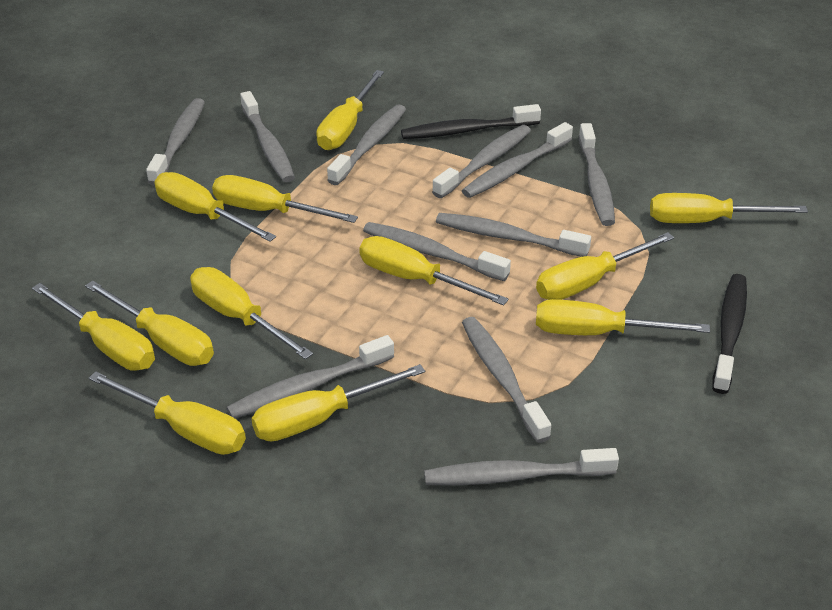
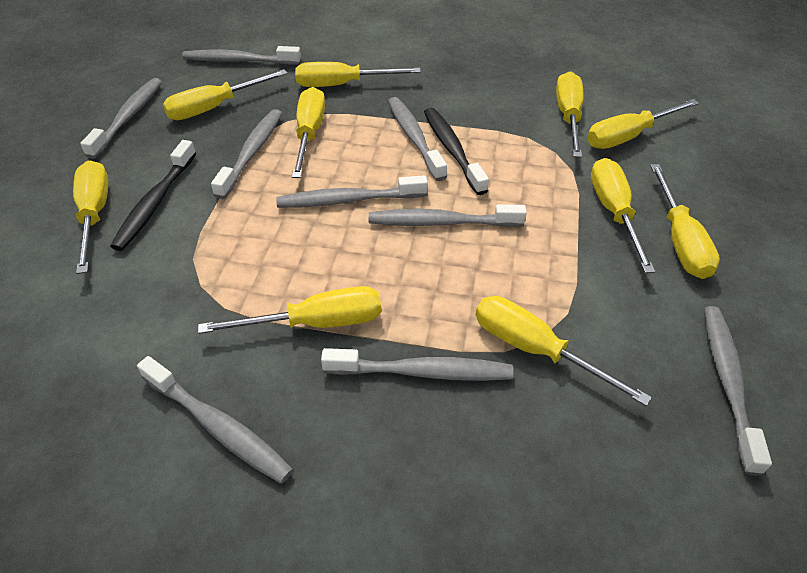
grey toothbrush: 11 -> 9
yellow screwdriver: 12 -> 10

